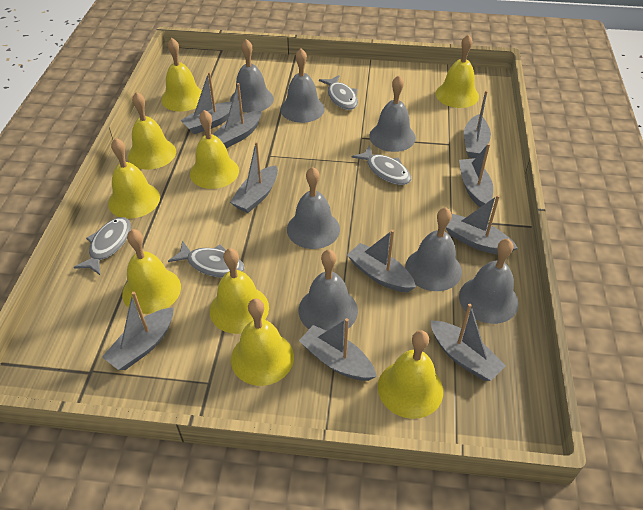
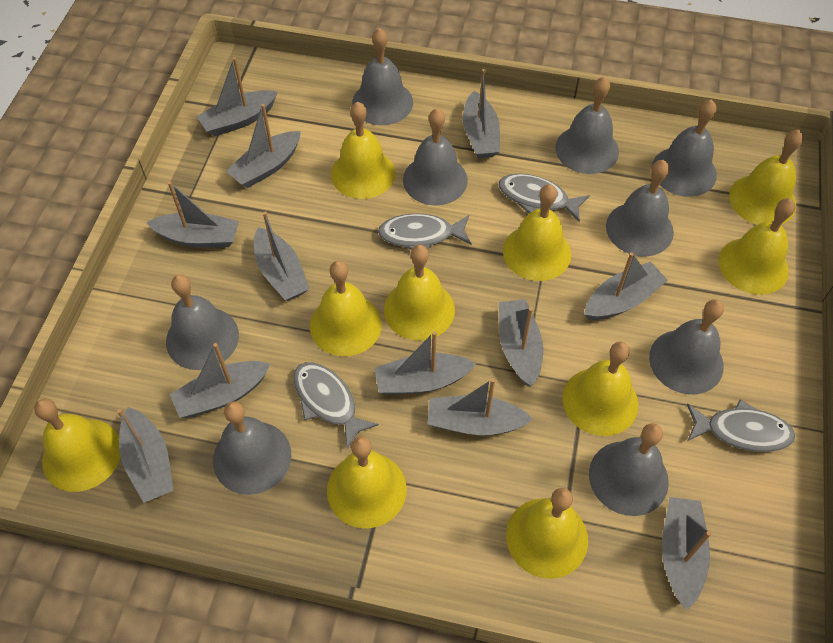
grey bell: 7 -> 9
grey boat: 10 -> 12
yellow bell: 9 -> 10

